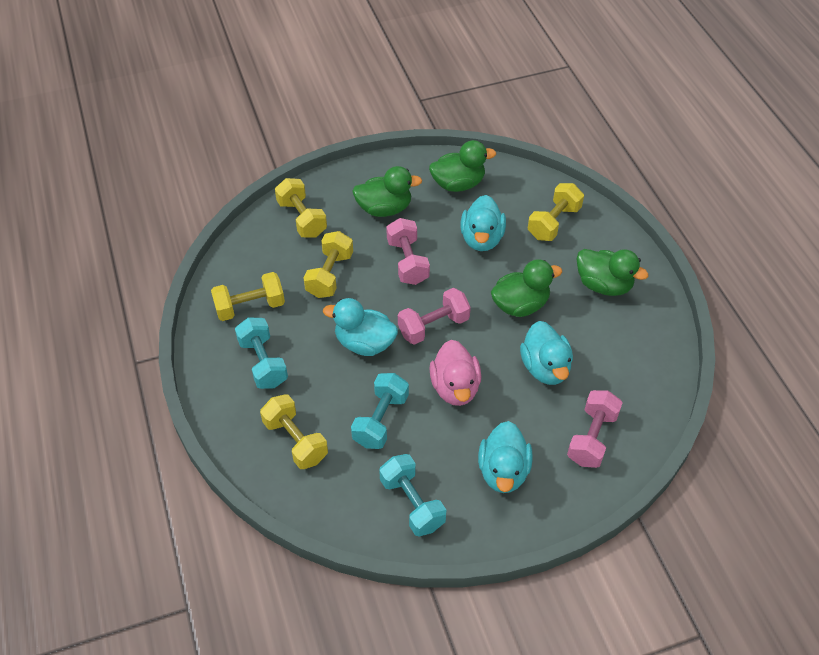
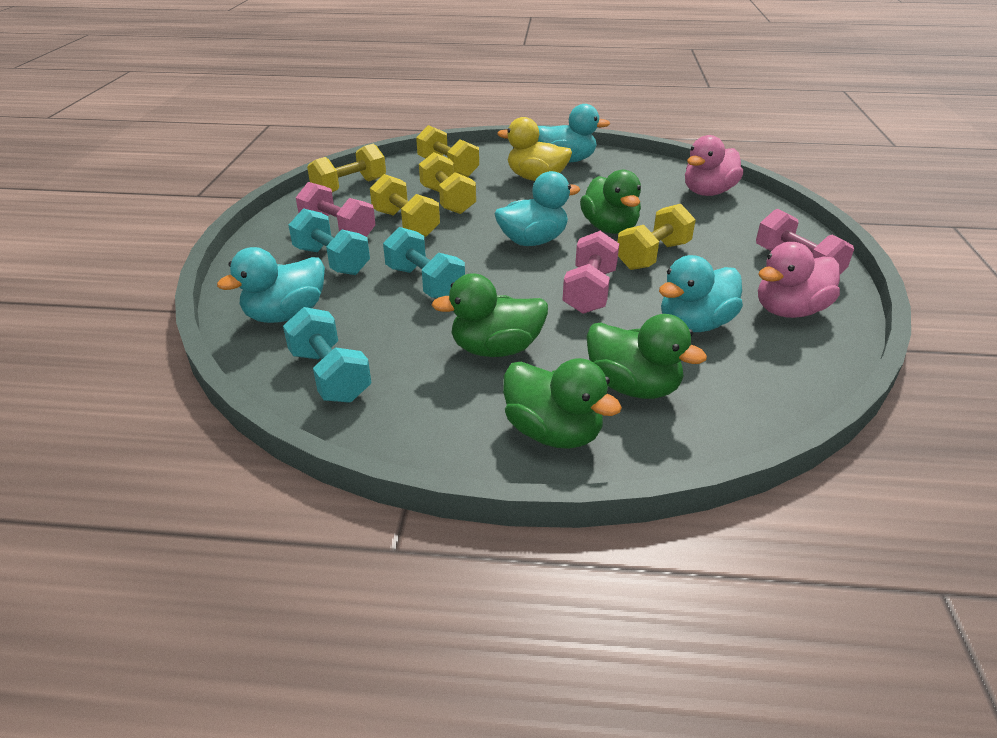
pink duck: 1 -> 2
yellow duck: 0 -> 1

